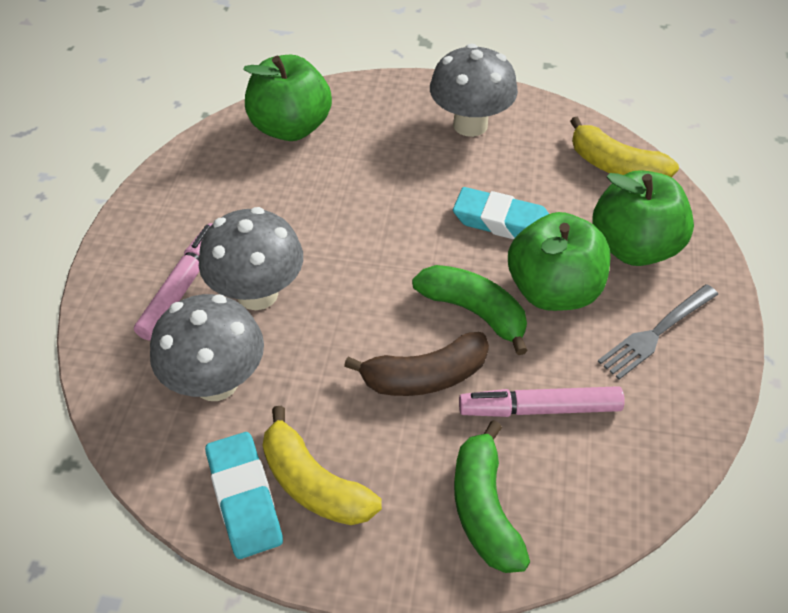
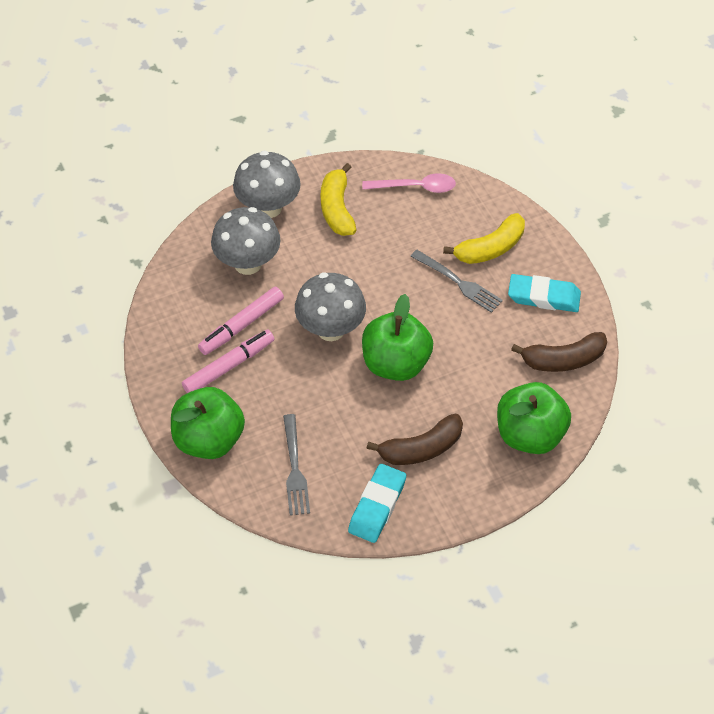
brown banana: 1 -> 2
green banana: 2 -> 0
grey fork: 1 -> 2
pink spoon: 0 -> 1

